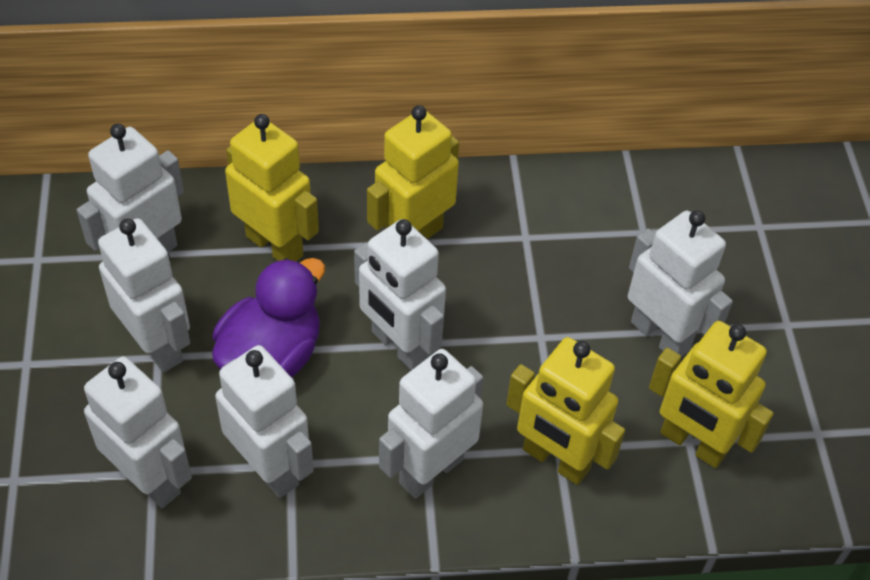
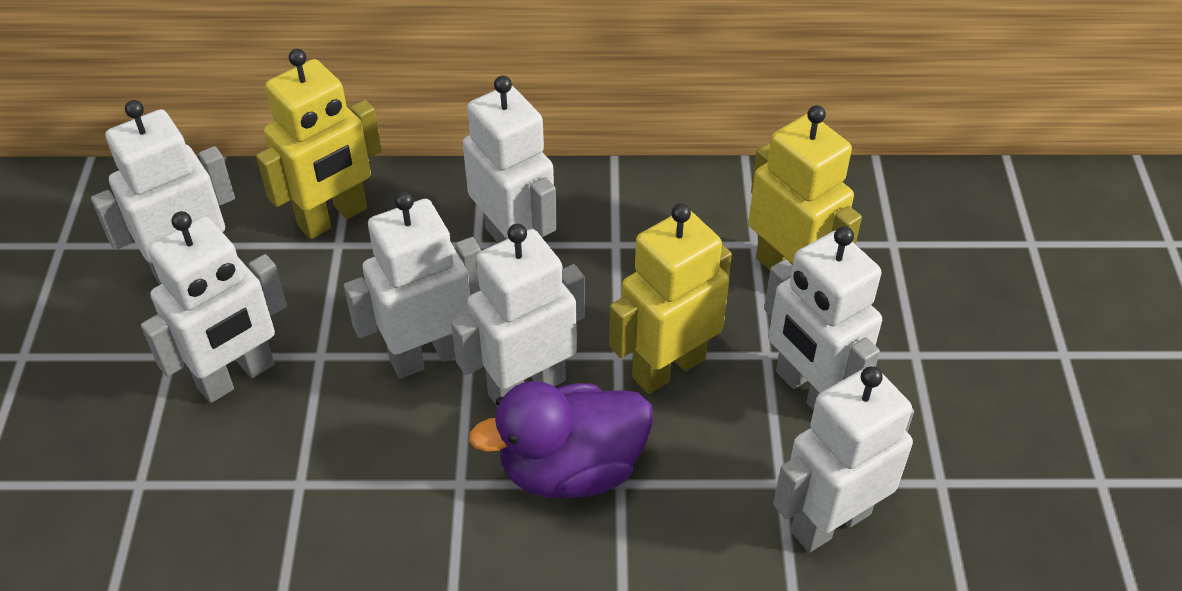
yellow robot: 4 -> 3

